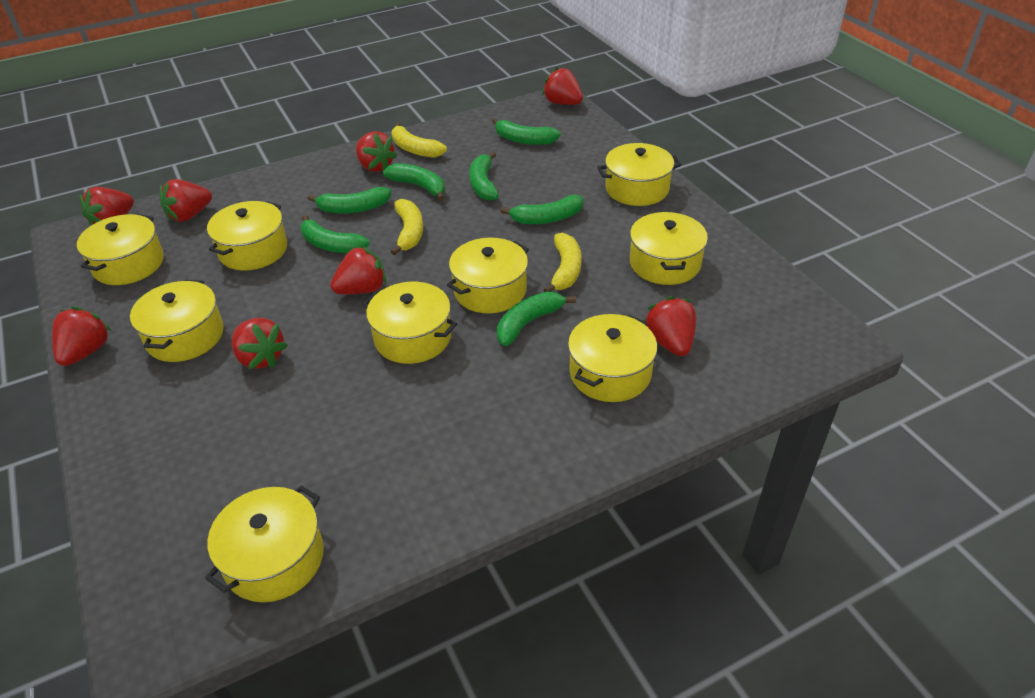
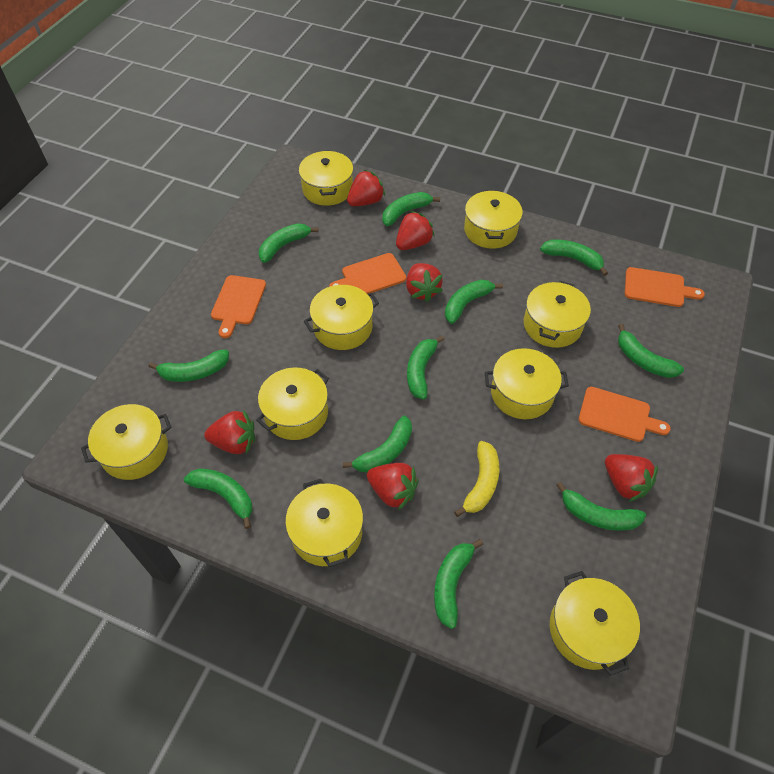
green banana: 7 -> 11
orange cutting board: 0 -> 4
red strawberry: 8 -> 6
yellow banana: 3 -> 1

